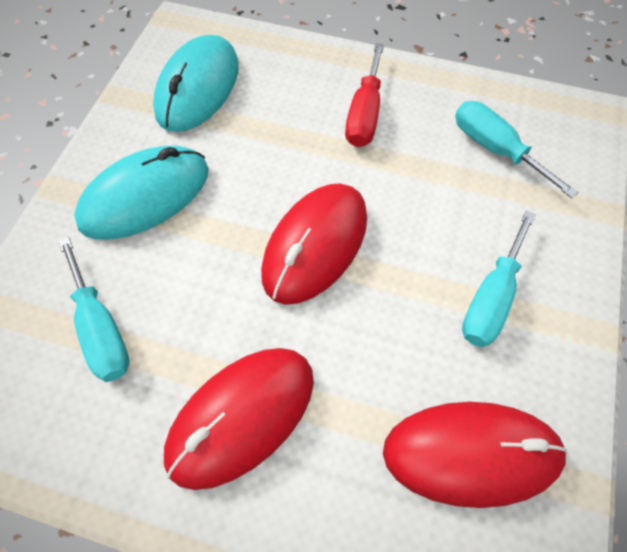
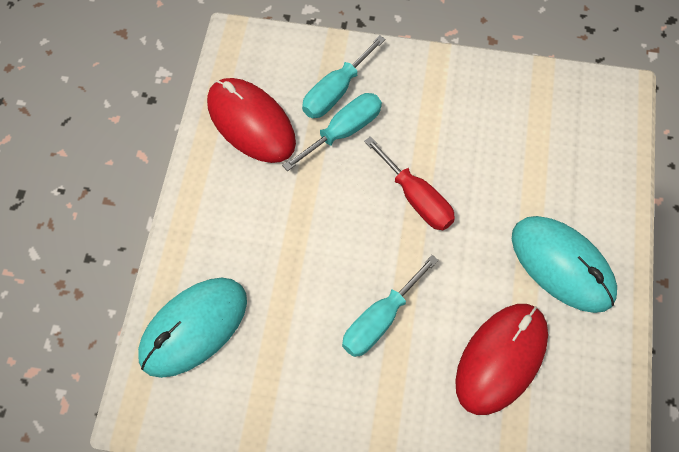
red mouse: 3 -> 2

